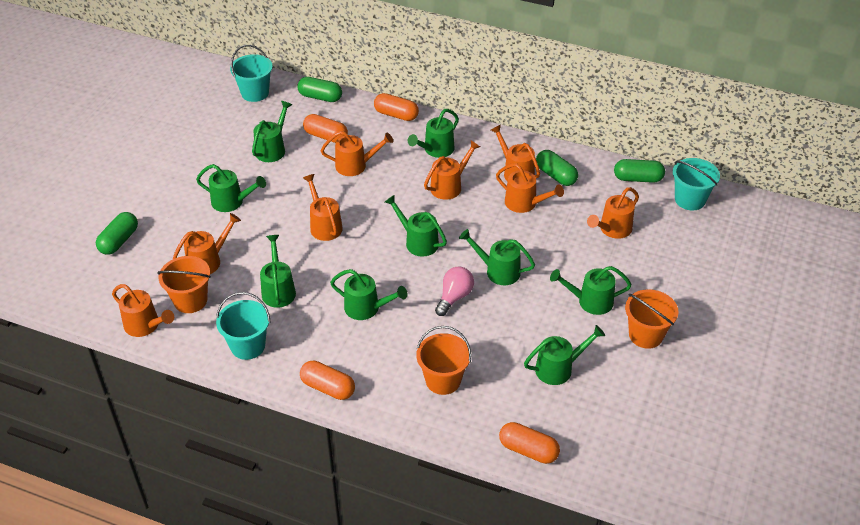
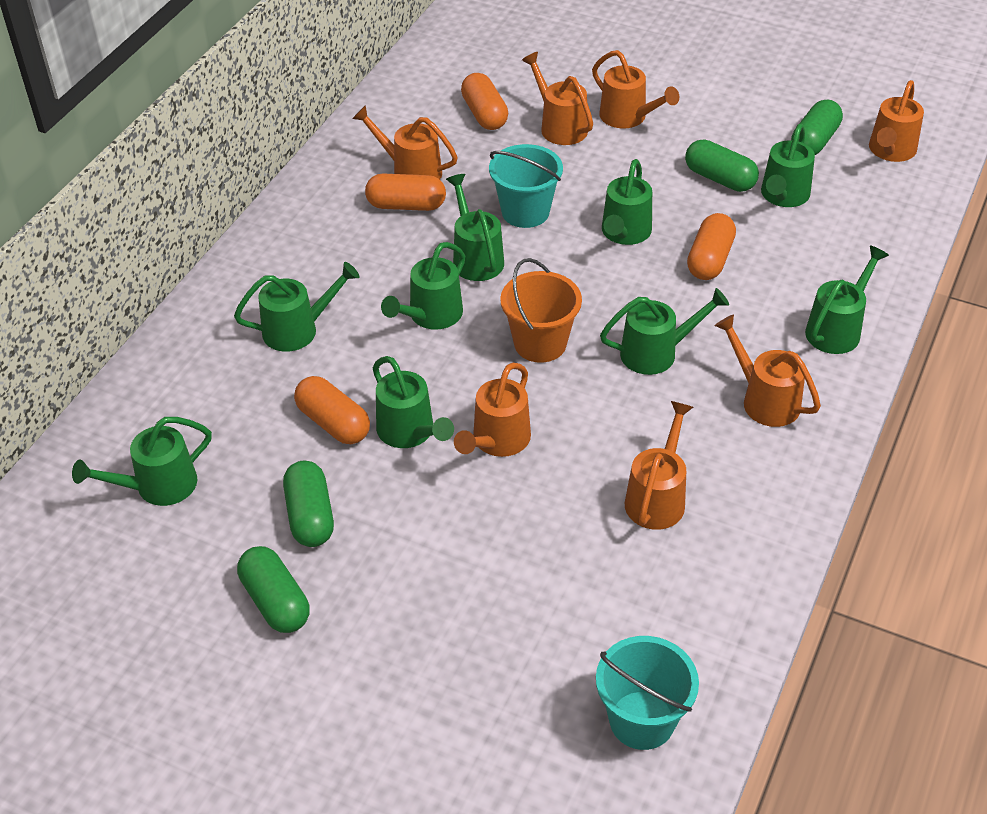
orange bucket: 3 -> 1
orange watering can: 8 -> 7
pink light bulb: 1 -> 0
turquoise bucket: 3 -> 2

